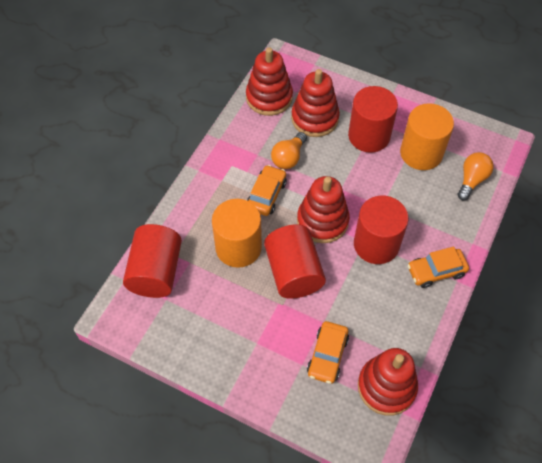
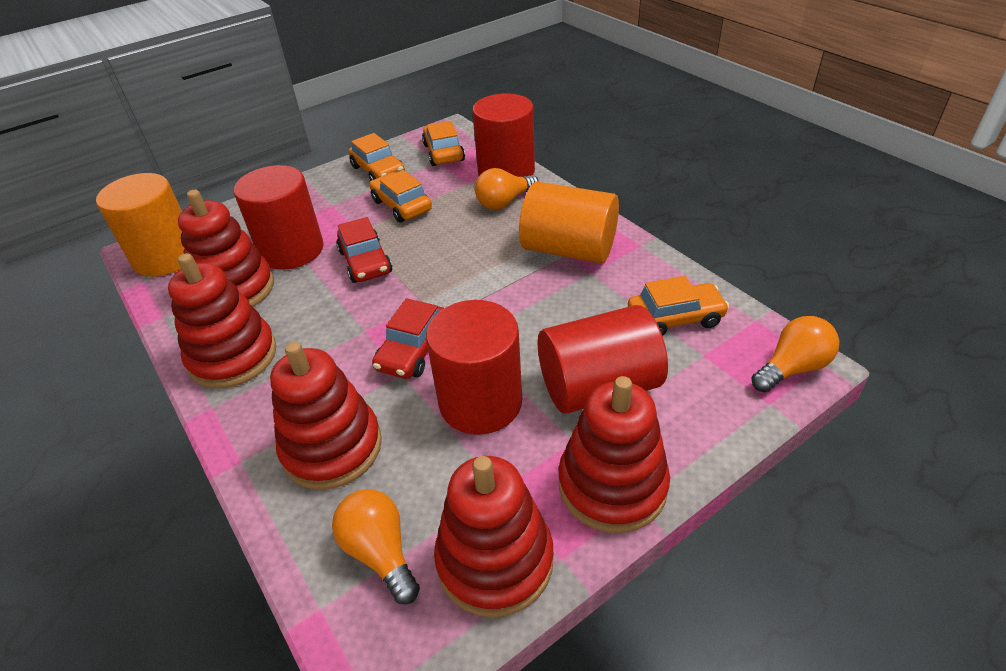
orange car: 3 -> 4
orange light bulb: 2 -> 3
red car: 0 -> 2
red stacking toy: 4 -> 5

